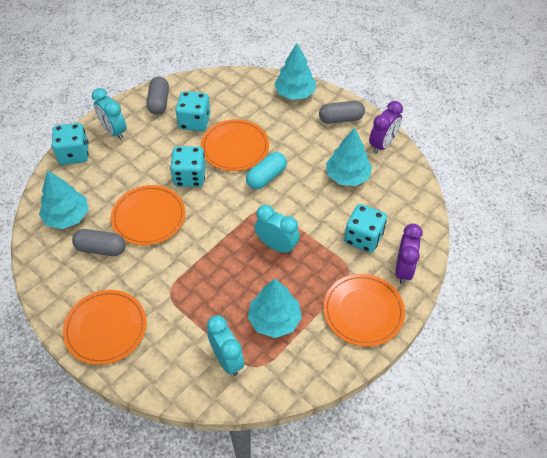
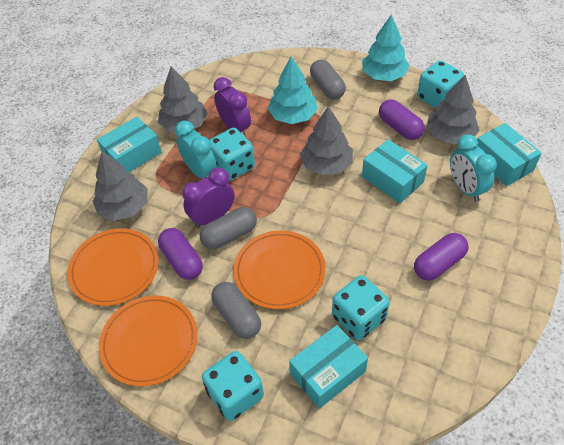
grey tree: 0 -> 4
orange plate: 4 -> 3
purple capsule: 0 -> 3
turquoise box: 0 -> 4
turquoise capsule: 1 -> 0
turquoise clock: 3 -> 2
turquoise tree: 4 -> 2

